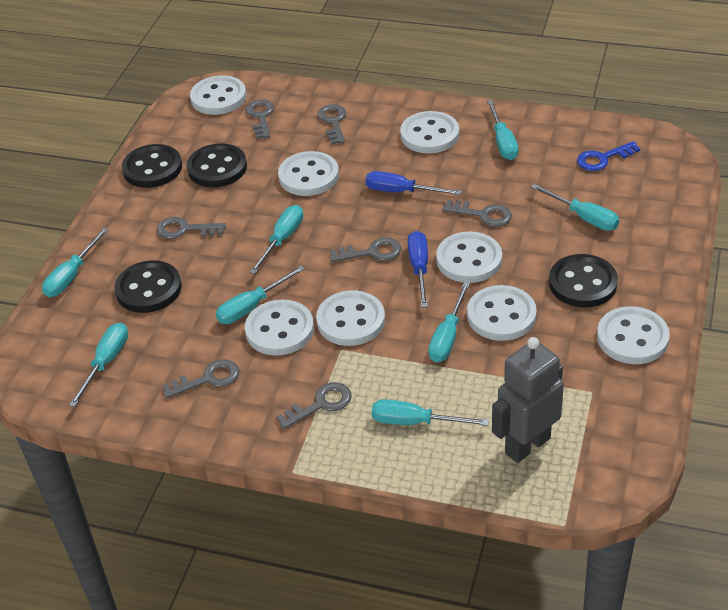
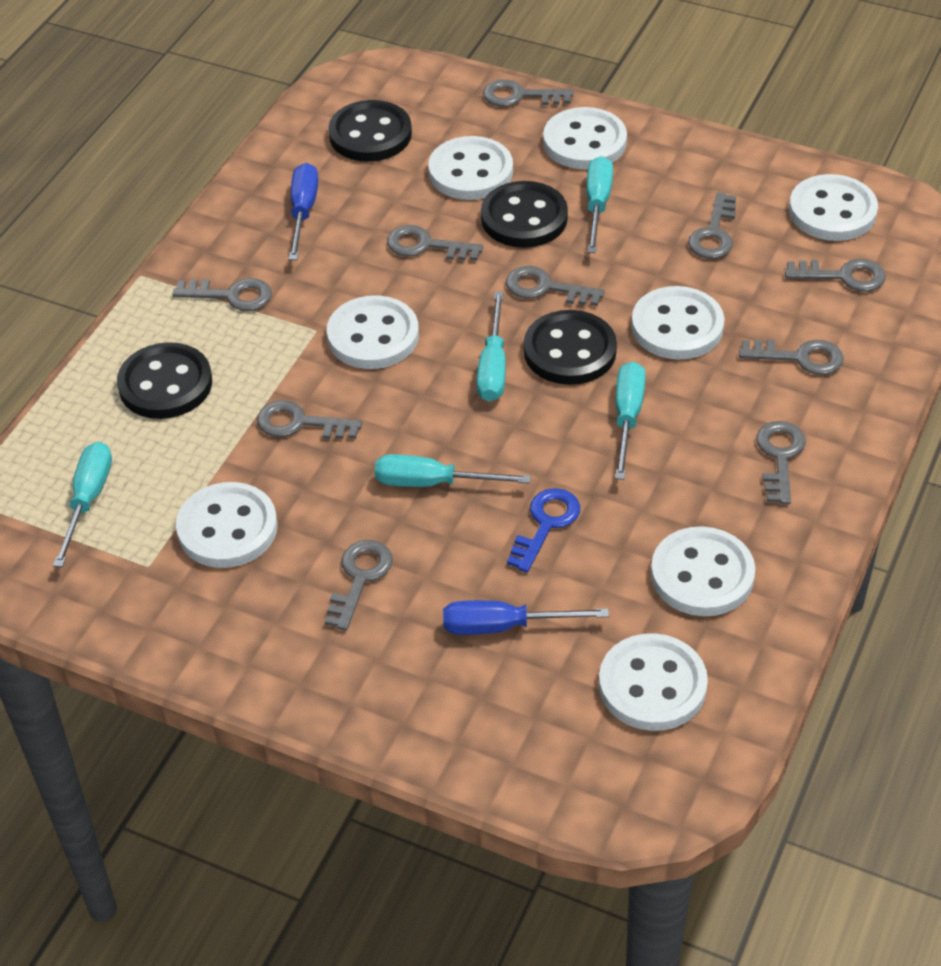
grey key: 7 -> 10
grey robot: 1 -> 0
turquoise screwdriver: 8 -> 5

